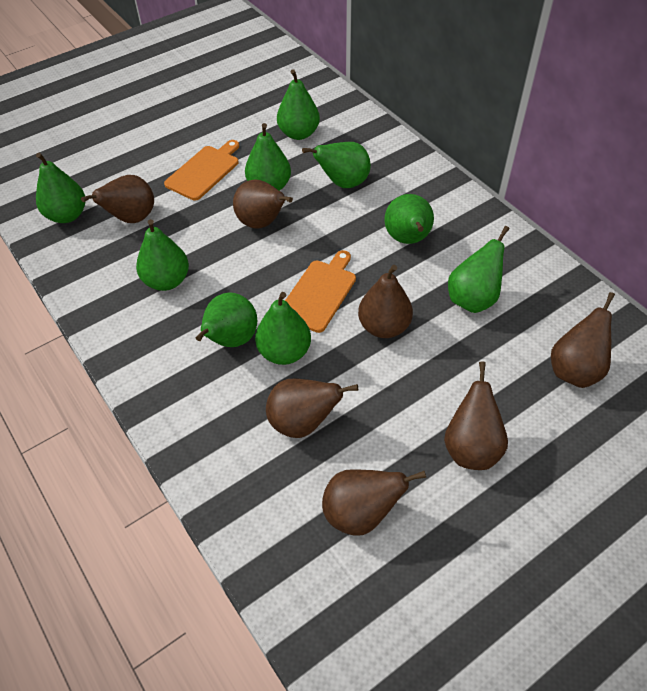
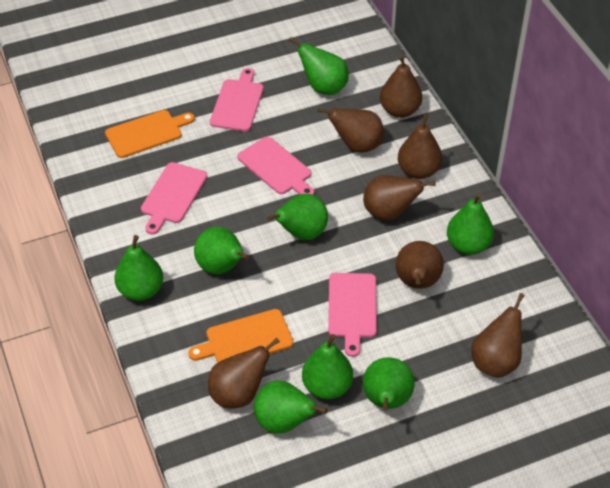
green pear: 9 -> 8
pink cutting board: 0 -> 4

